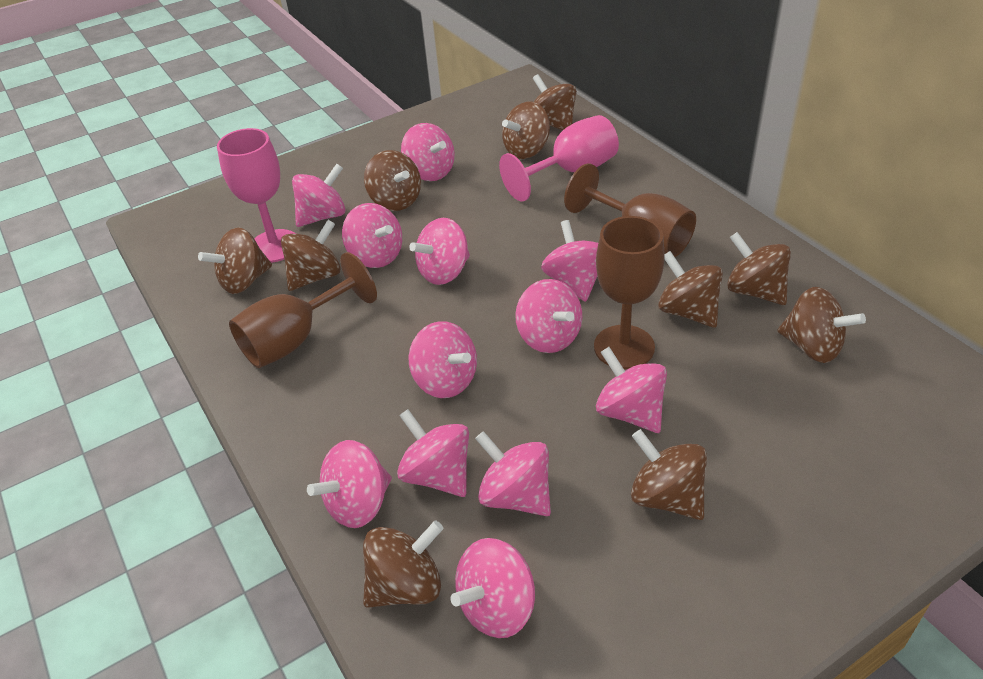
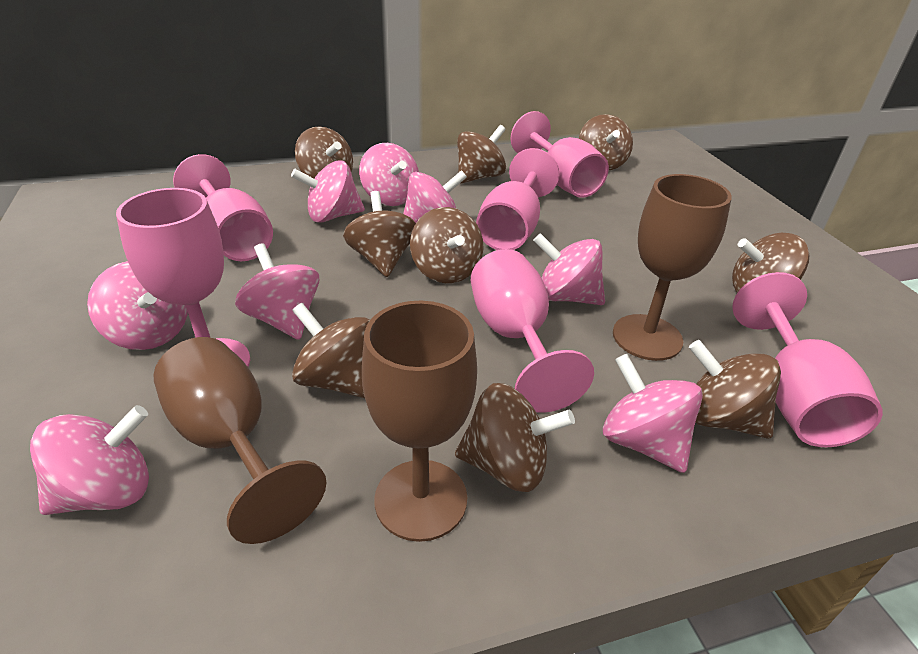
brown spinning top: 10 -> 9
pink goblet: 2 -> 6
pink spinning top: 12 -> 8

